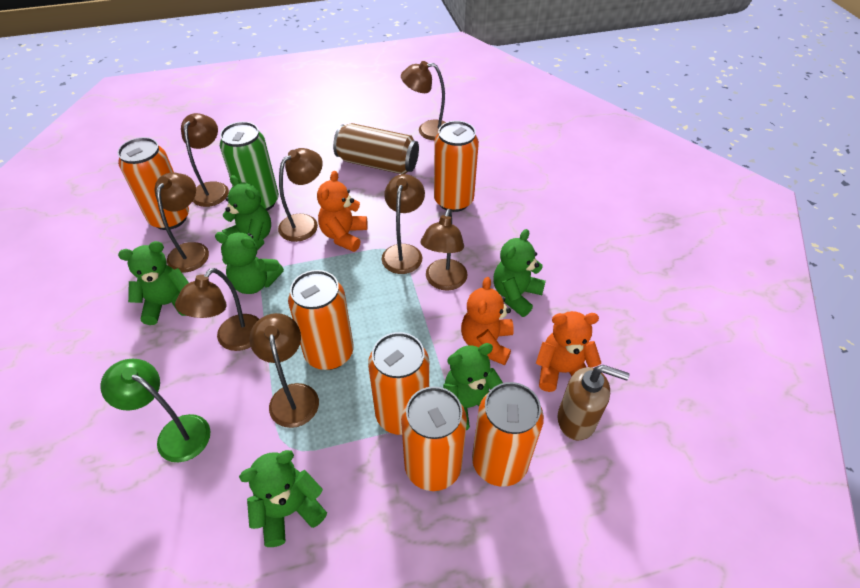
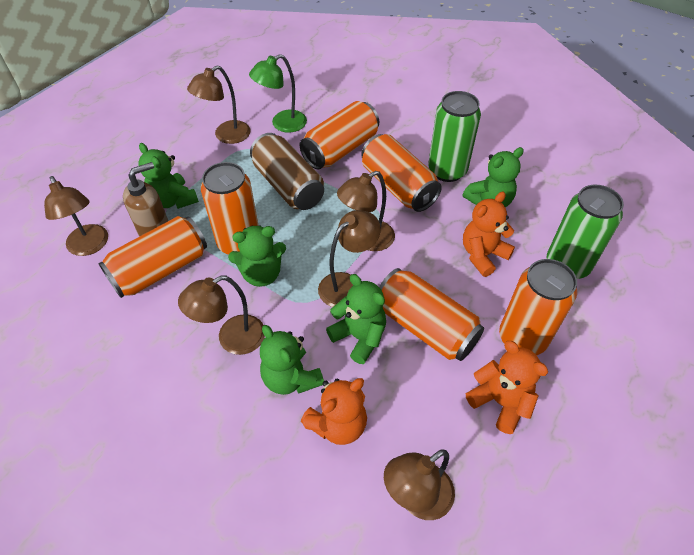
brown lamp: 8 -> 6
green can: 1 -> 2
green teddy bear: 6 -> 5

